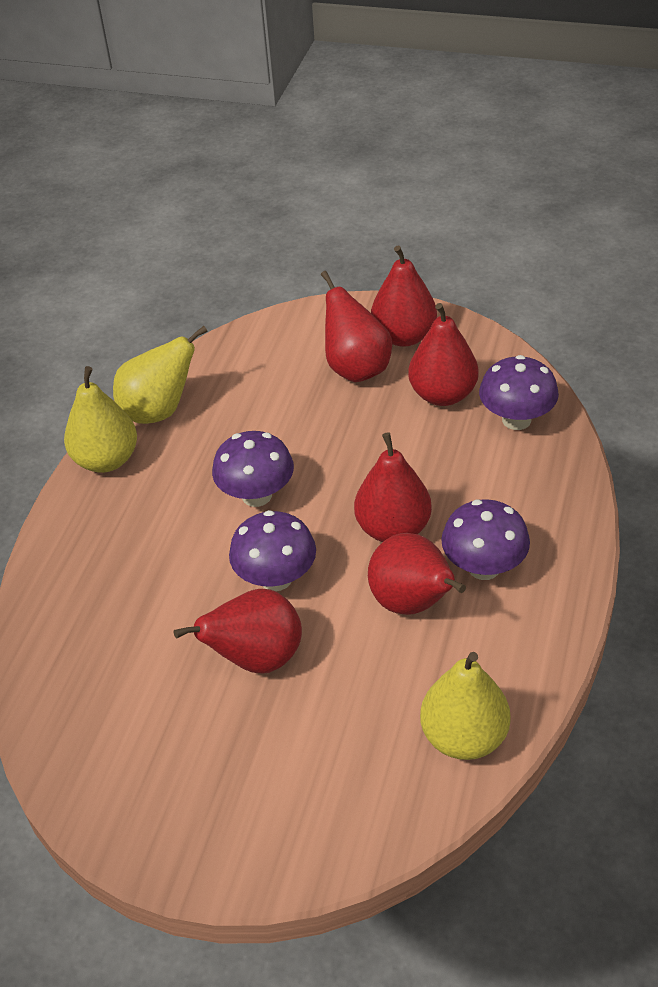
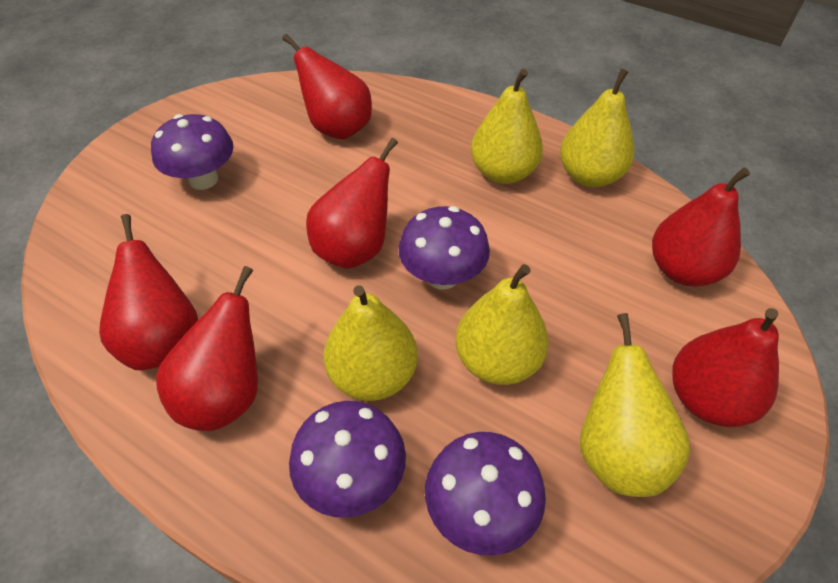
yellow pear: 3 -> 5

